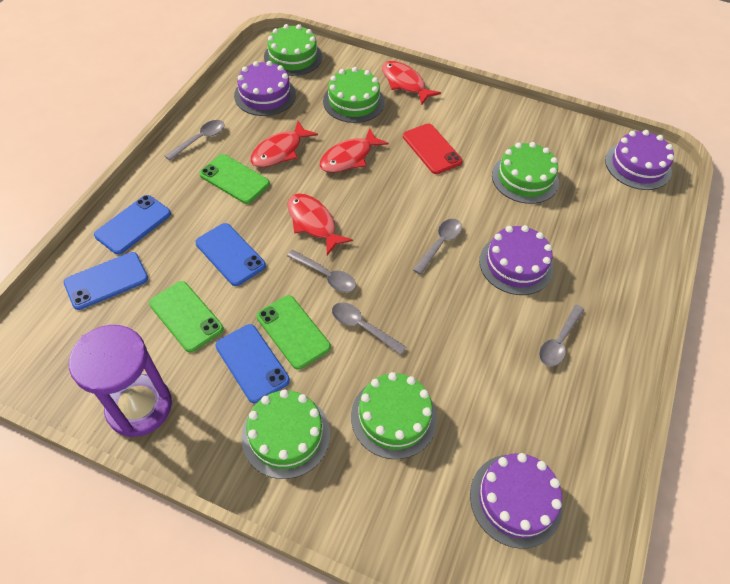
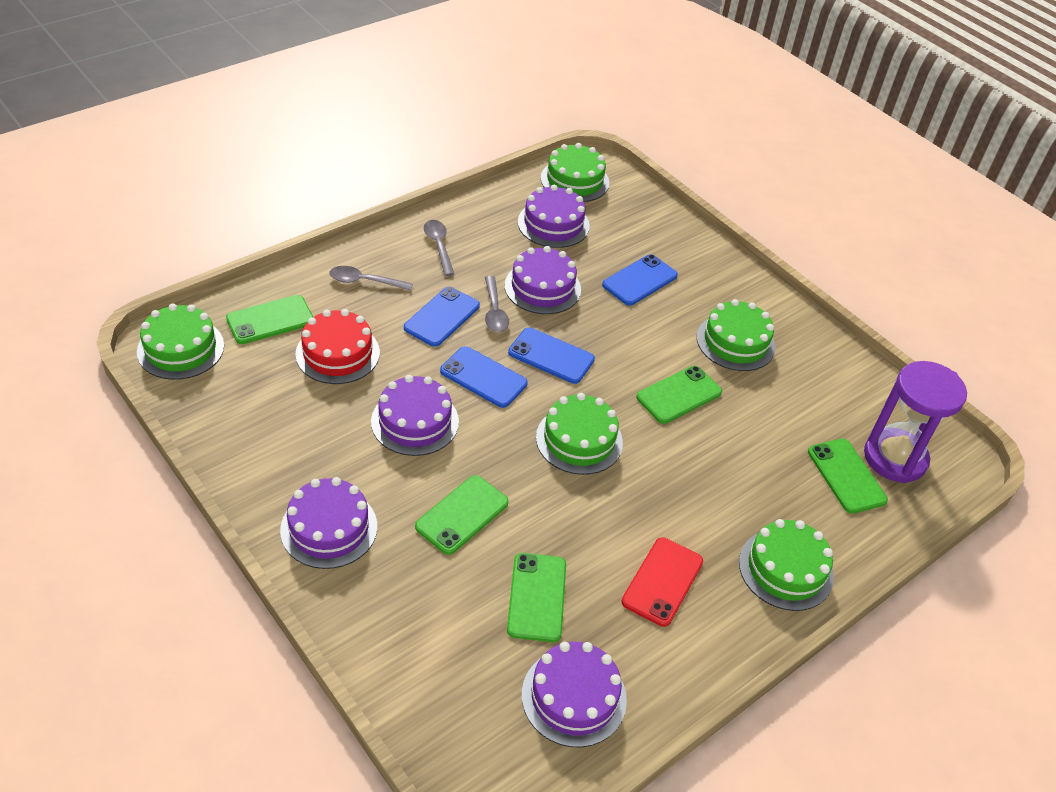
green phone: 3 -> 5
grey spoon: 5 -> 3
purple cake: 4 -> 5
red cake: 0 -> 1
red fish: 4 -> 0

